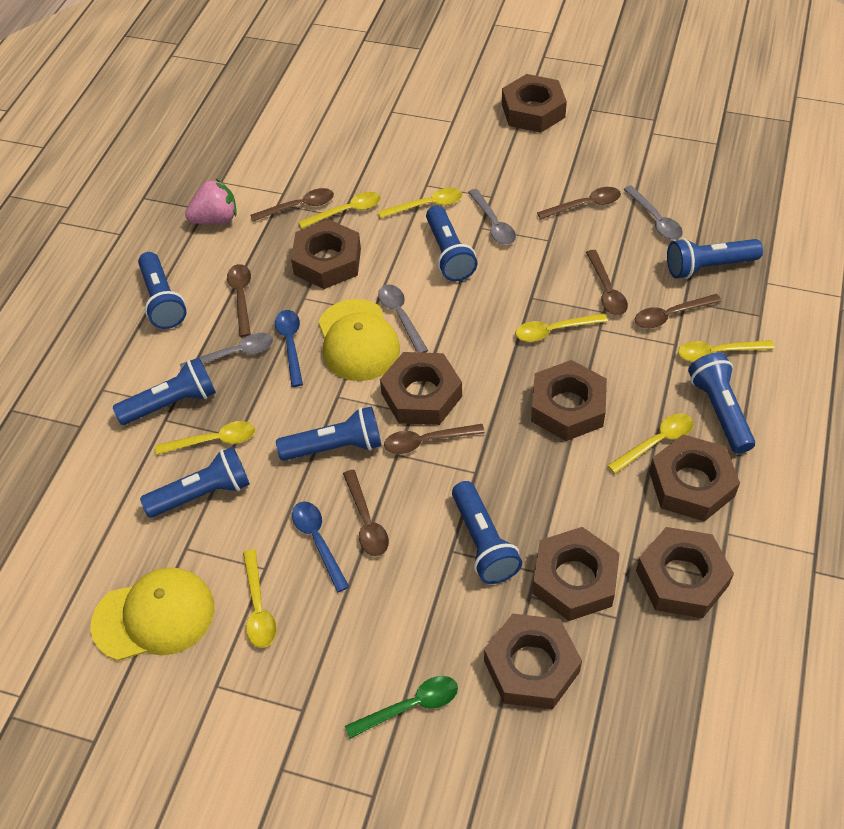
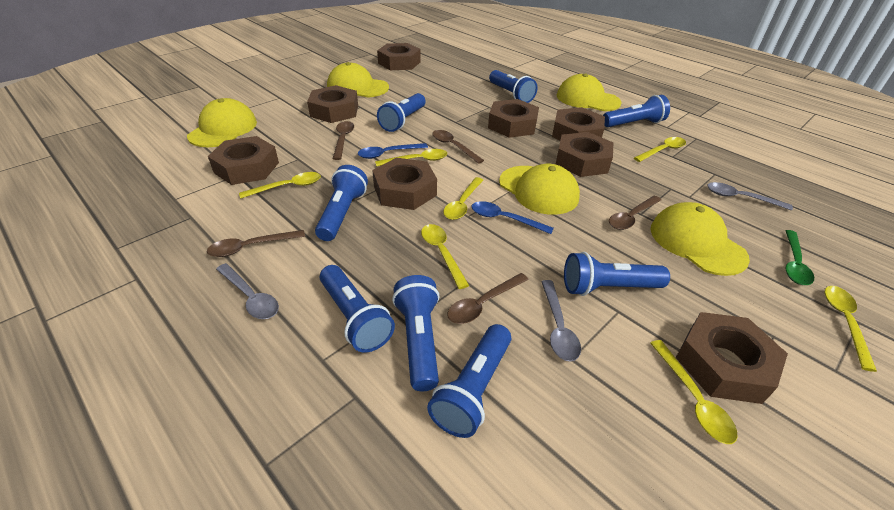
brown spoon: 7 -> 5
grey spoon: 4 -> 3
pink strawberry: 1 -> 0
yellow cap: 2 -> 5

